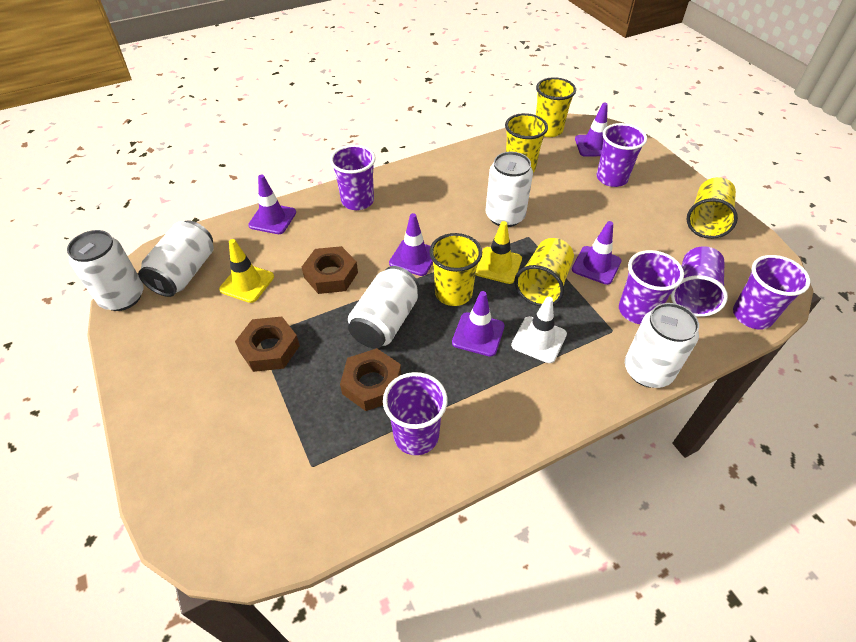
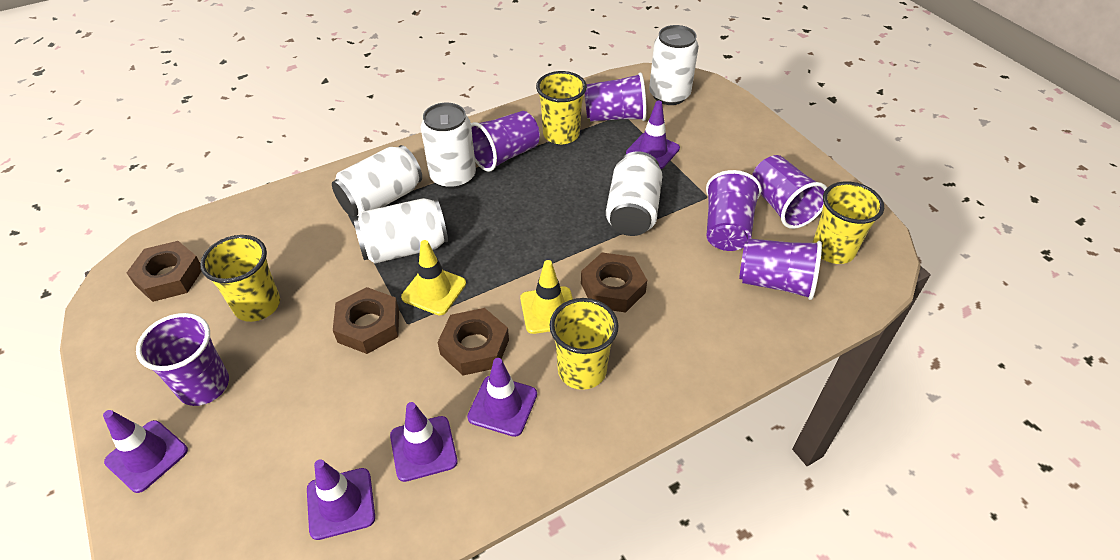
brown nut: 3 -> 4
white traffic cone: 1 -> 0
yellow cup: 5 -> 4

